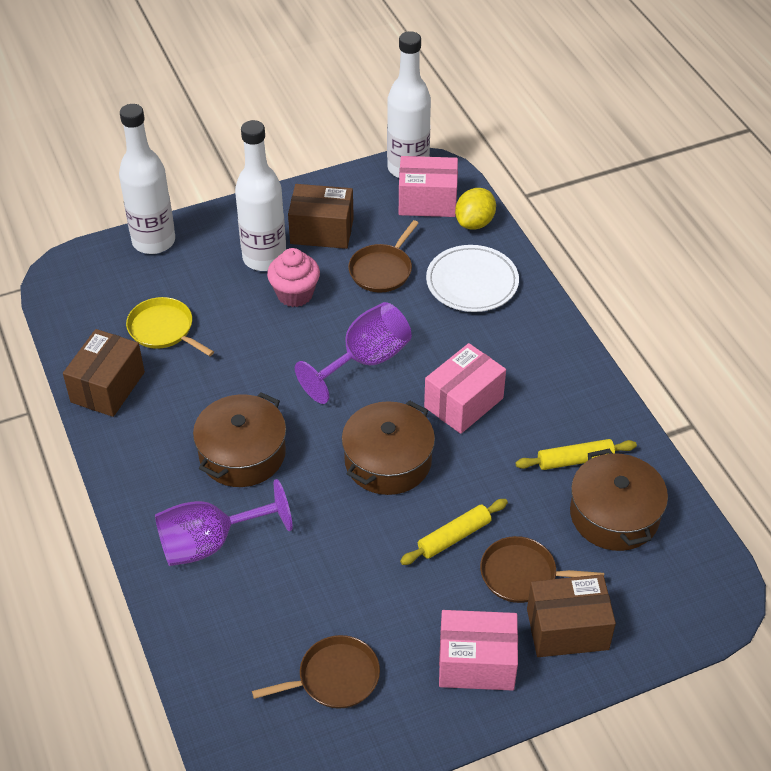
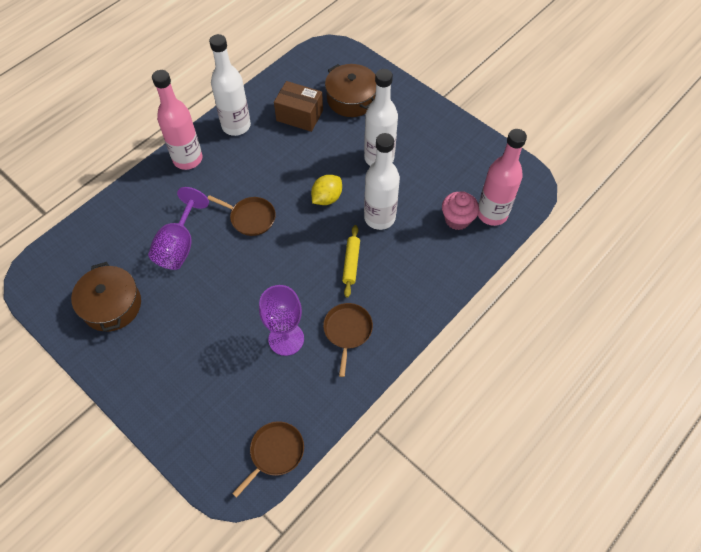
brown box: 3 -> 1
brown pot: 3 -> 2
pink bottle: 0 -> 2
pink box: 3 -> 0
white plate: 1 -> 0
yellow pan: 1 -> 0
yellow rolling pin: 2 -> 1

